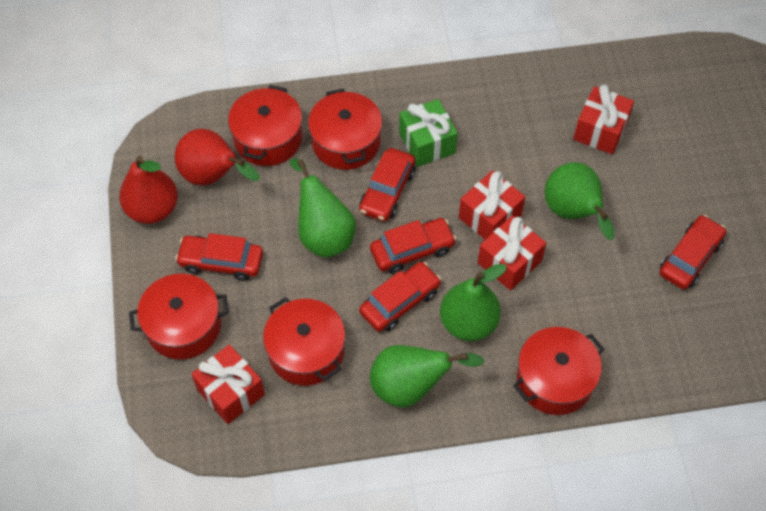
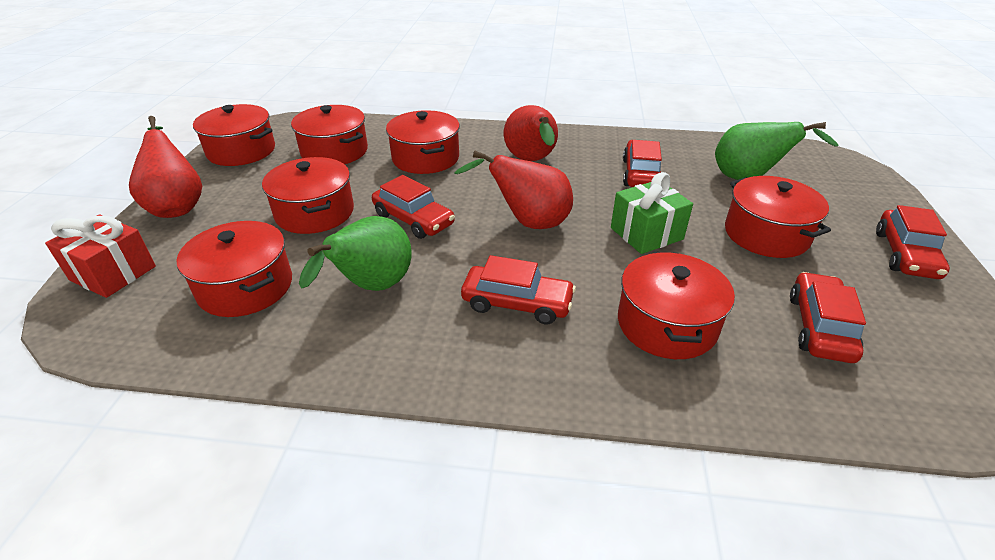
green pear: 4 -> 2
red gift: 4 -> 1
red pear: 2 -> 3
red pot: 5 -> 7

